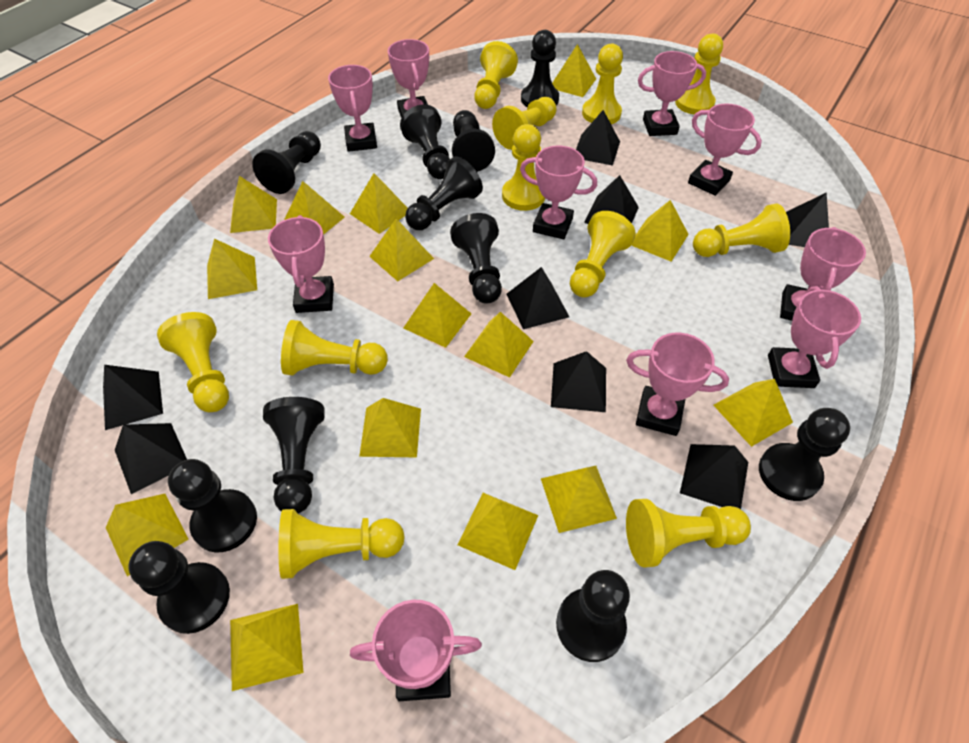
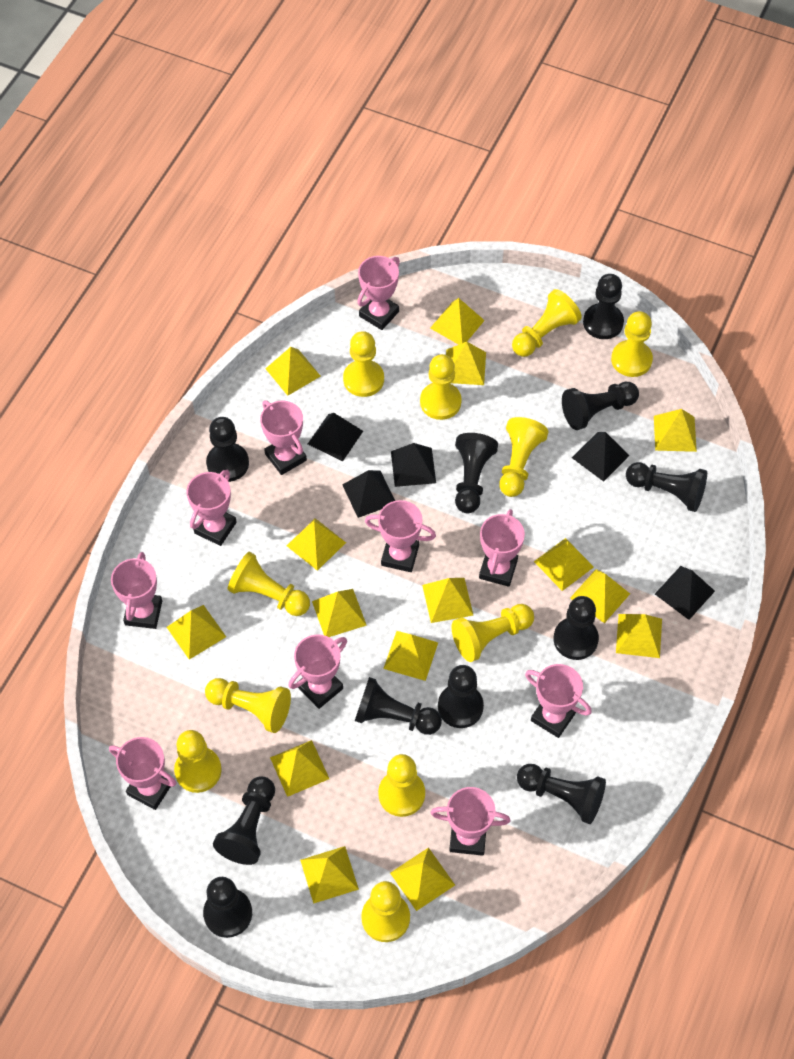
black pyramid: 8 -> 5

